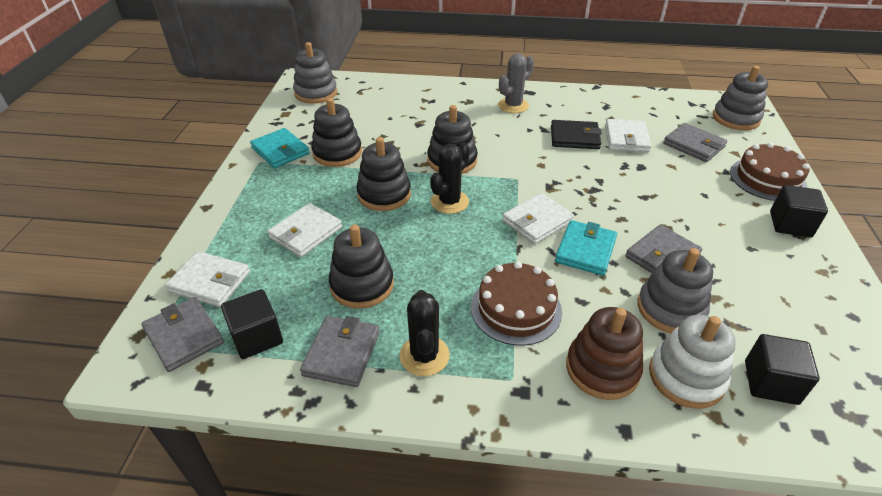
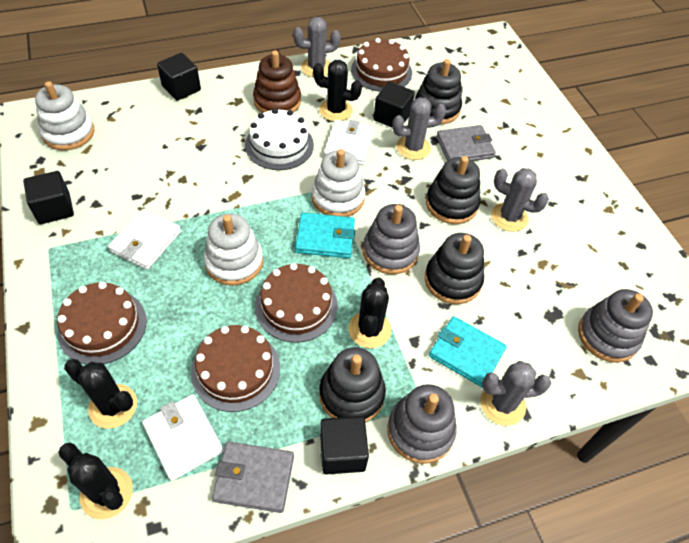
black cactus: 2 -> 4
black cube: 3 -> 4
black wallet: 1 -> 0
brown cake: 2 -> 4
grey cactus: 1 -> 4
grey wallet: 4 -> 2
white cake: 0 -> 1
white stacking toy: 1 -> 3
white wallet: 4 -> 3

